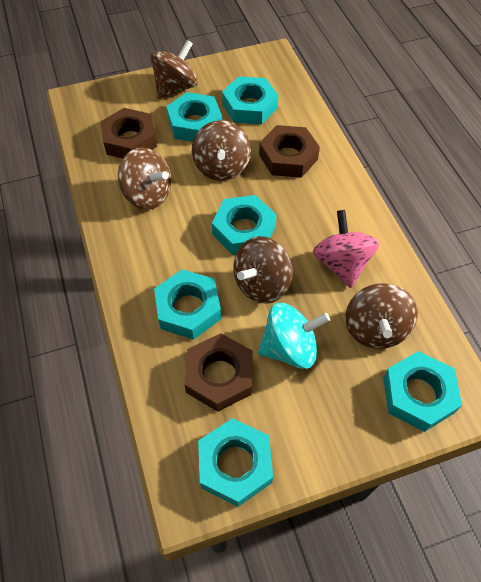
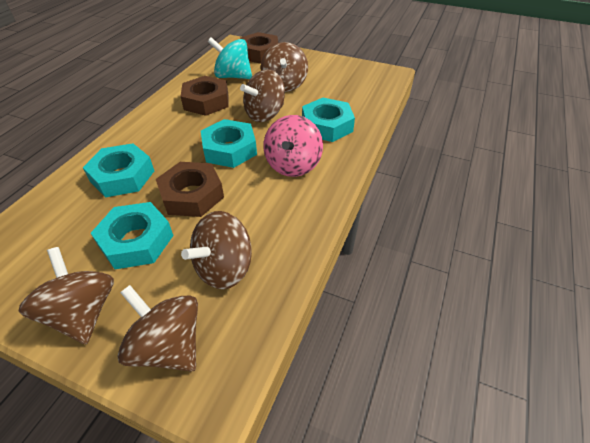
turquoise nut: 6 -> 4

